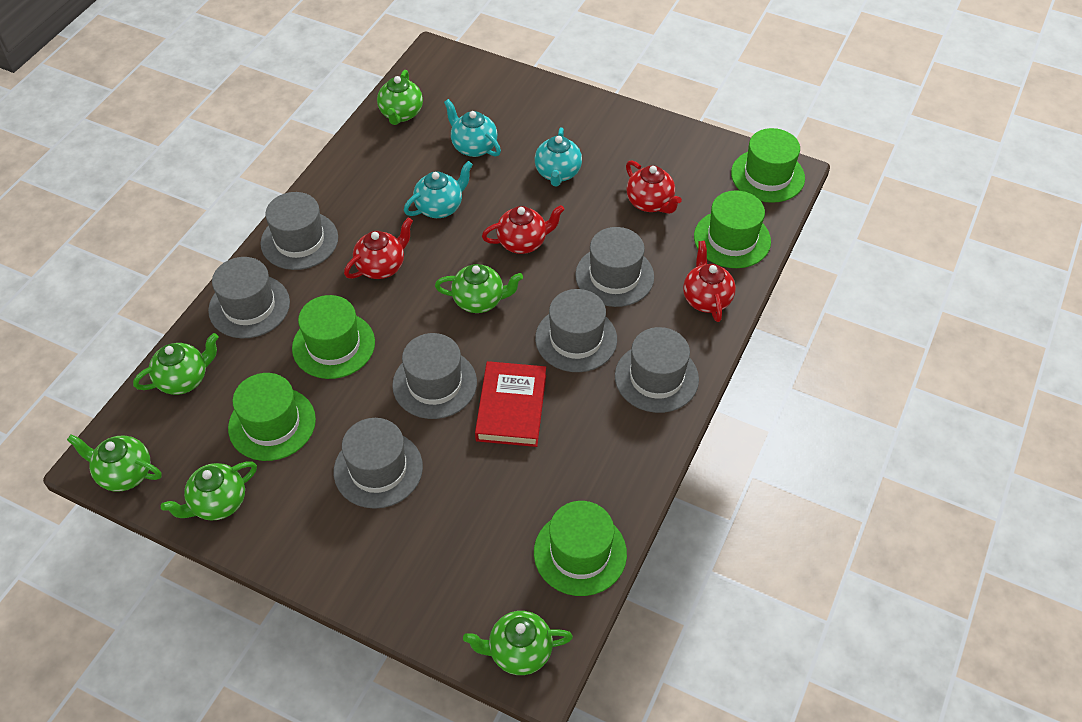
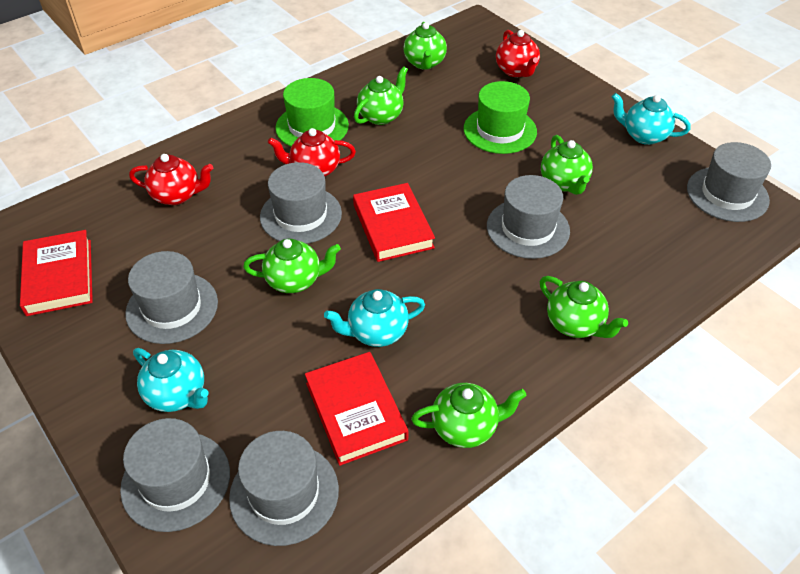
green hat: 5 -> 2
grey hat: 7 -> 6
red book: 1 -> 3
red teapot: 4 -> 3

